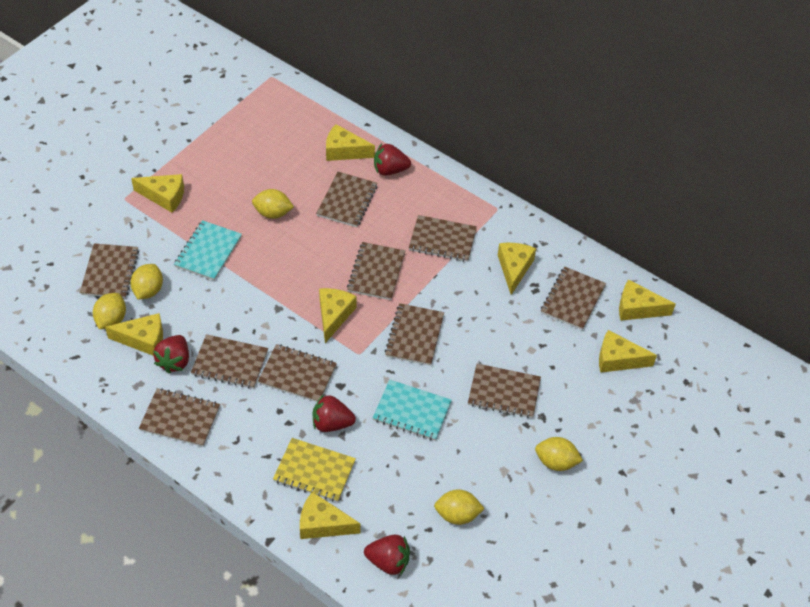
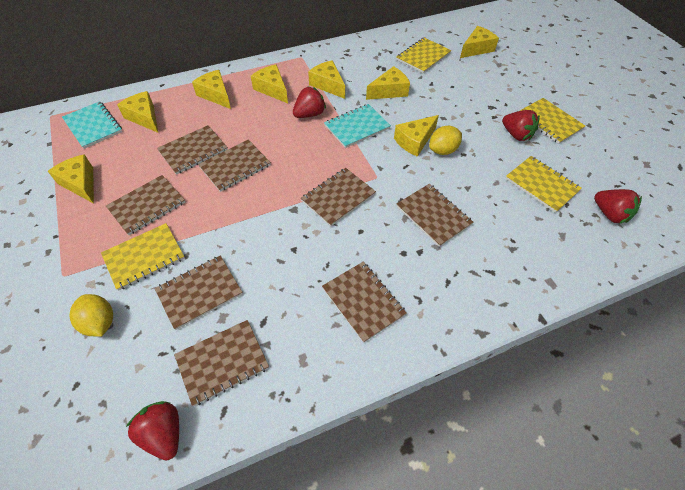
brown notebook: 10 -> 8
yellow lemon: 5 -> 2
yellow notebook: 1 -> 4

